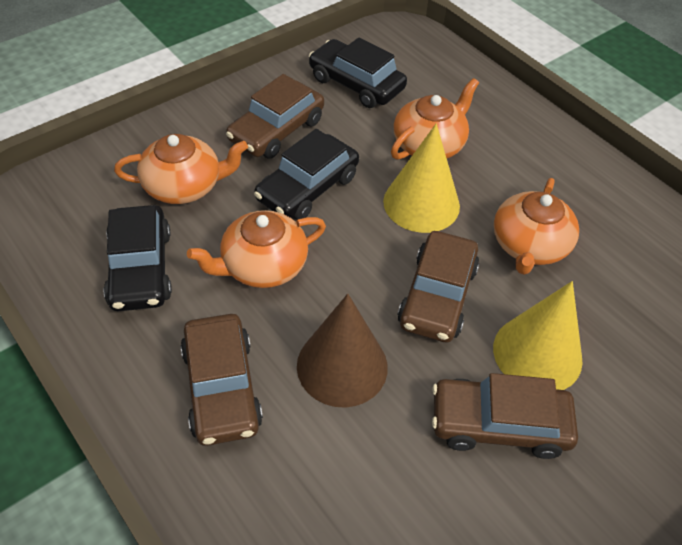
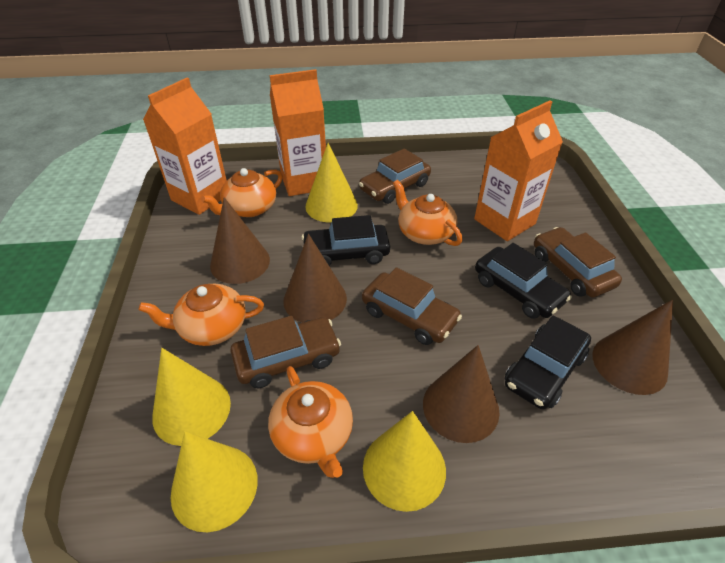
brown cone: 1 -> 4
orange carton: 0 -> 3
yellow cone: 2 -> 4

